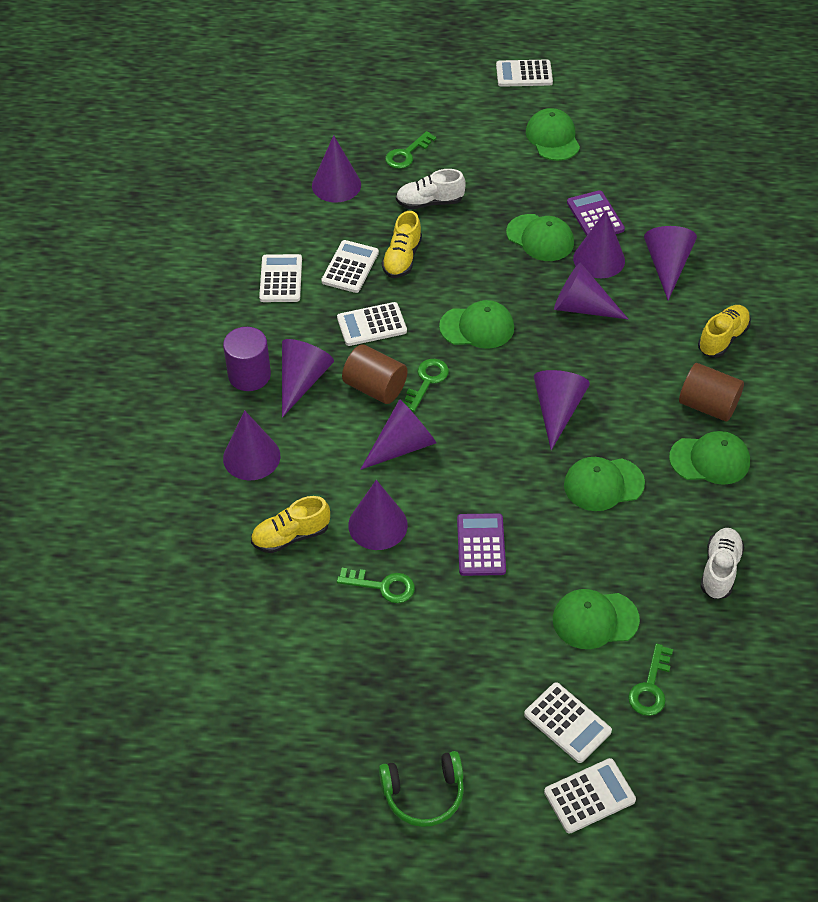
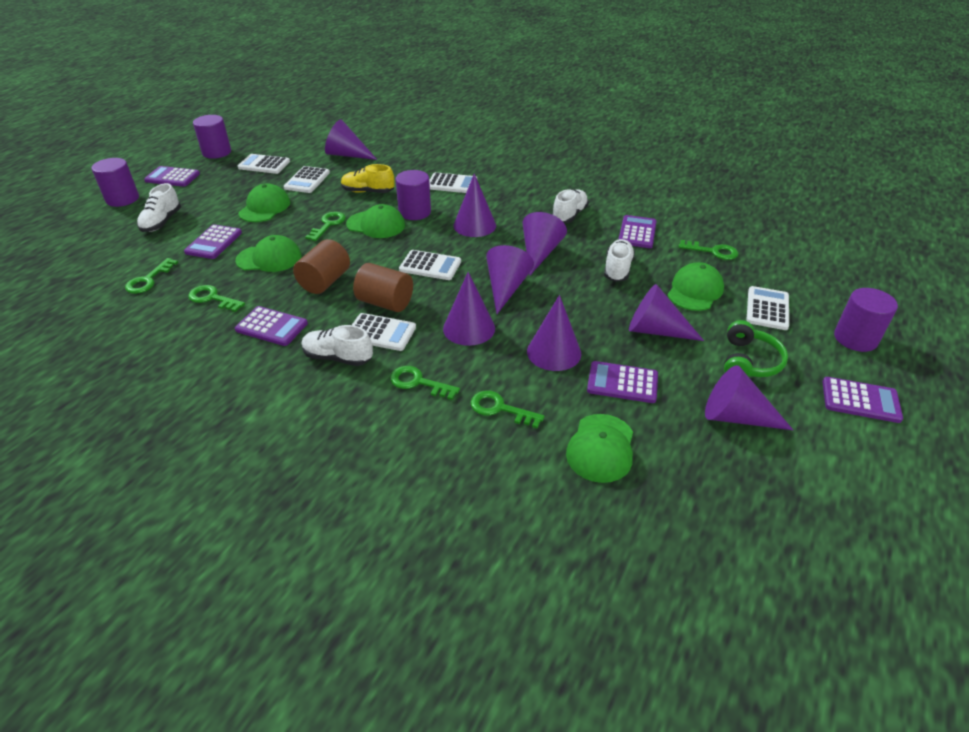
green cap: 6 -> 5
green key: 4 -> 6
purple calculator: 2 -> 6
purple cone: 9 -> 8
purple cylinder: 1 -> 4
white shoe: 2 -> 4
yellow shoe: 3 -> 1

